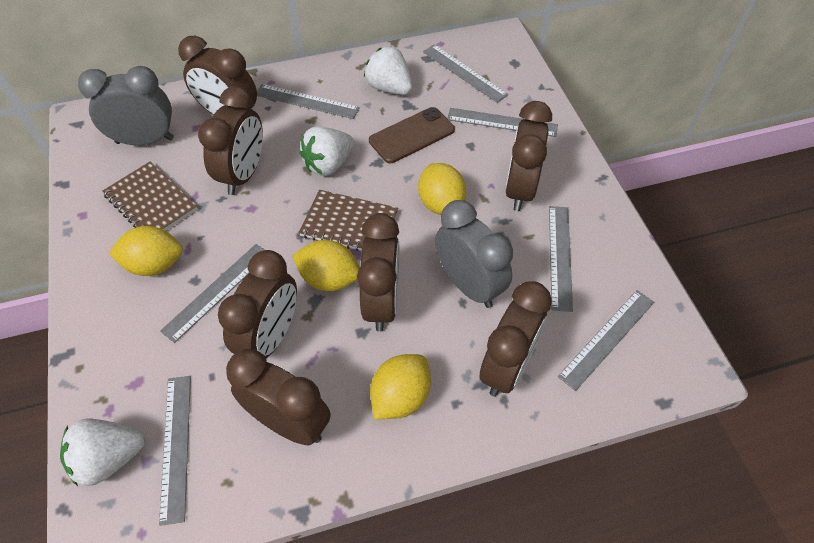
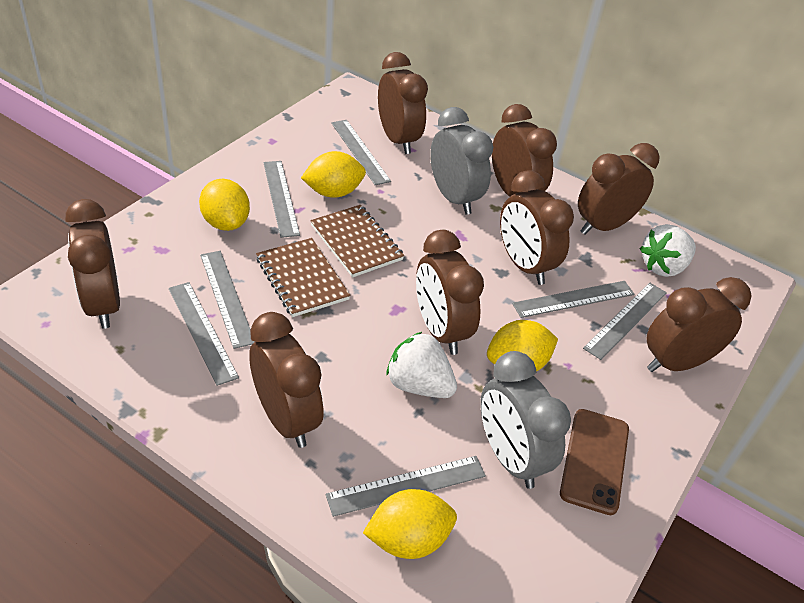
brown clock: 7 -> 8
white strawberry: 3 -> 2

